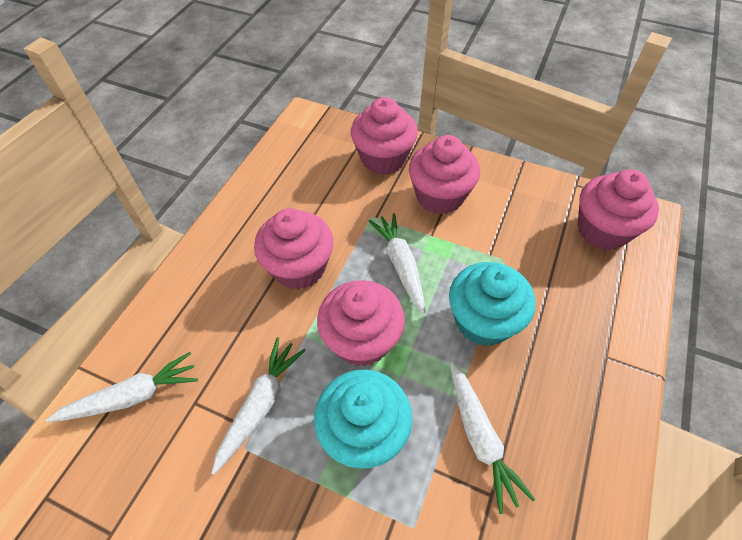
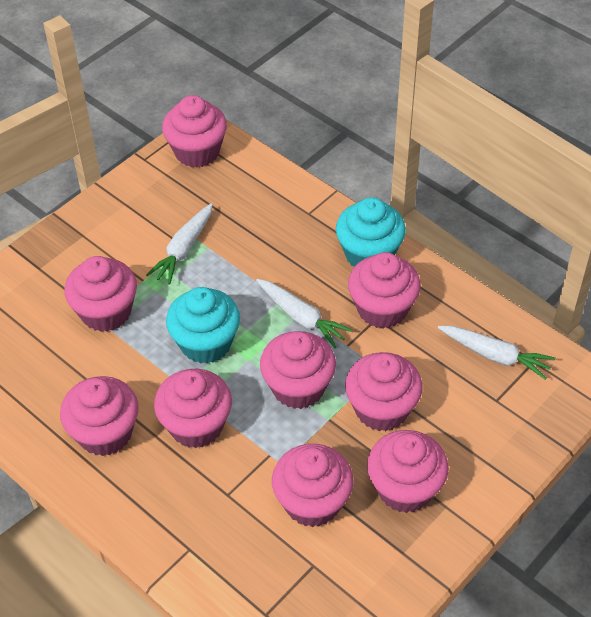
pink cupcake: 5 -> 9
white carrot: 4 -> 3

